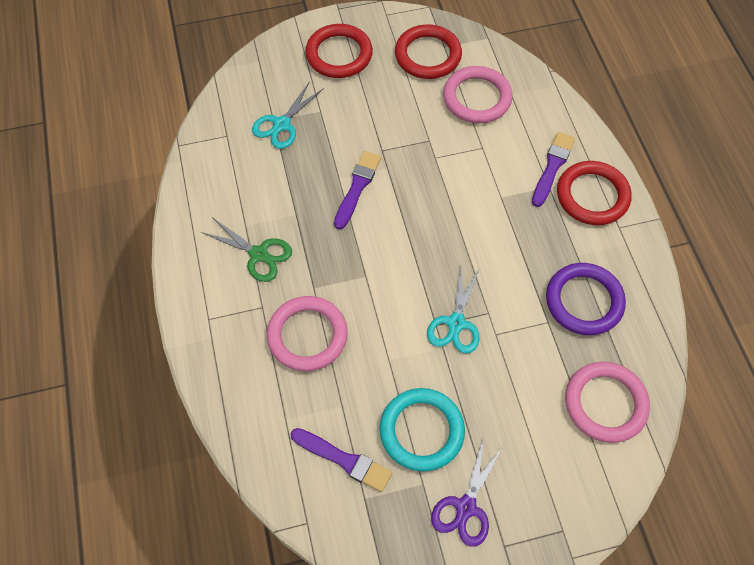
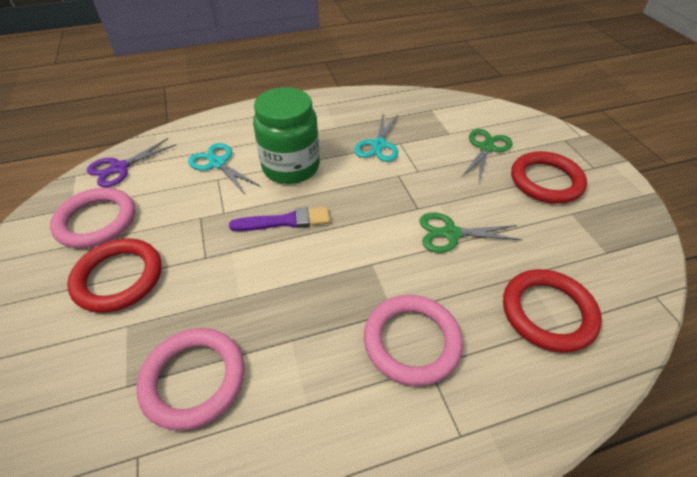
green jar: 0 -> 1
green scissors: 1 -> 2
purple brush: 3 -> 1
purple ring: 1 -> 0
turquoise ring: 1 -> 0

